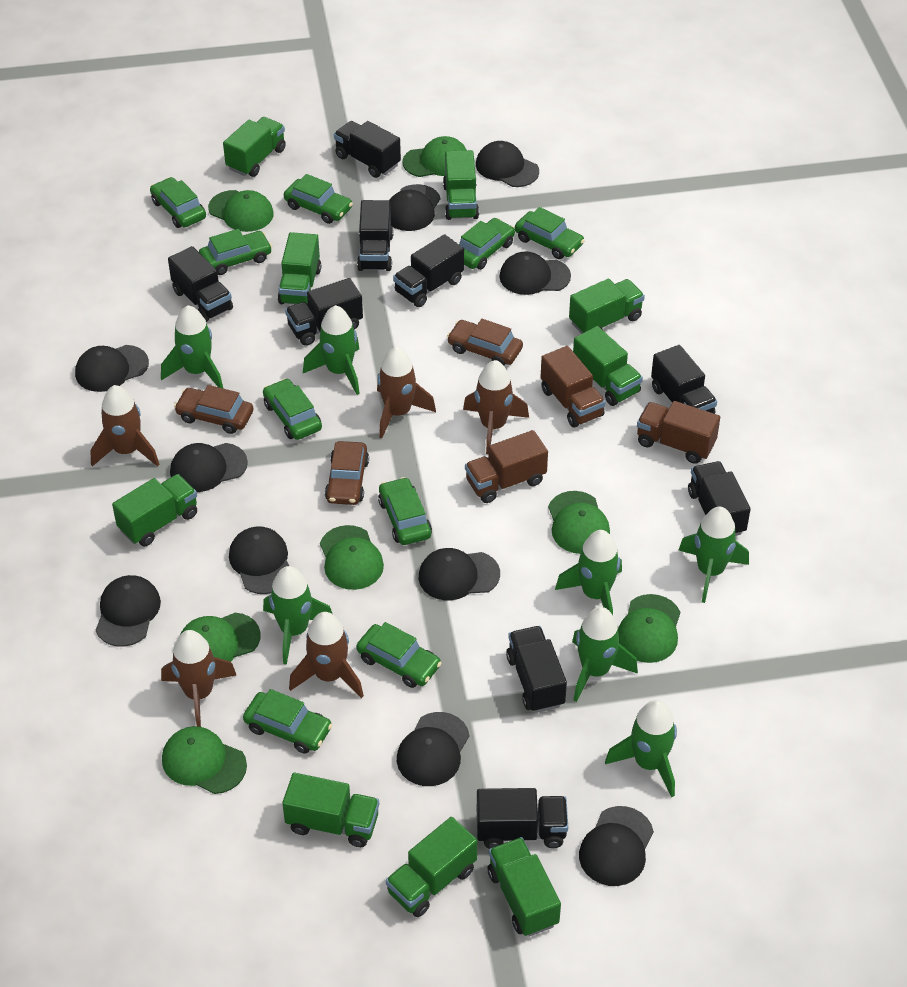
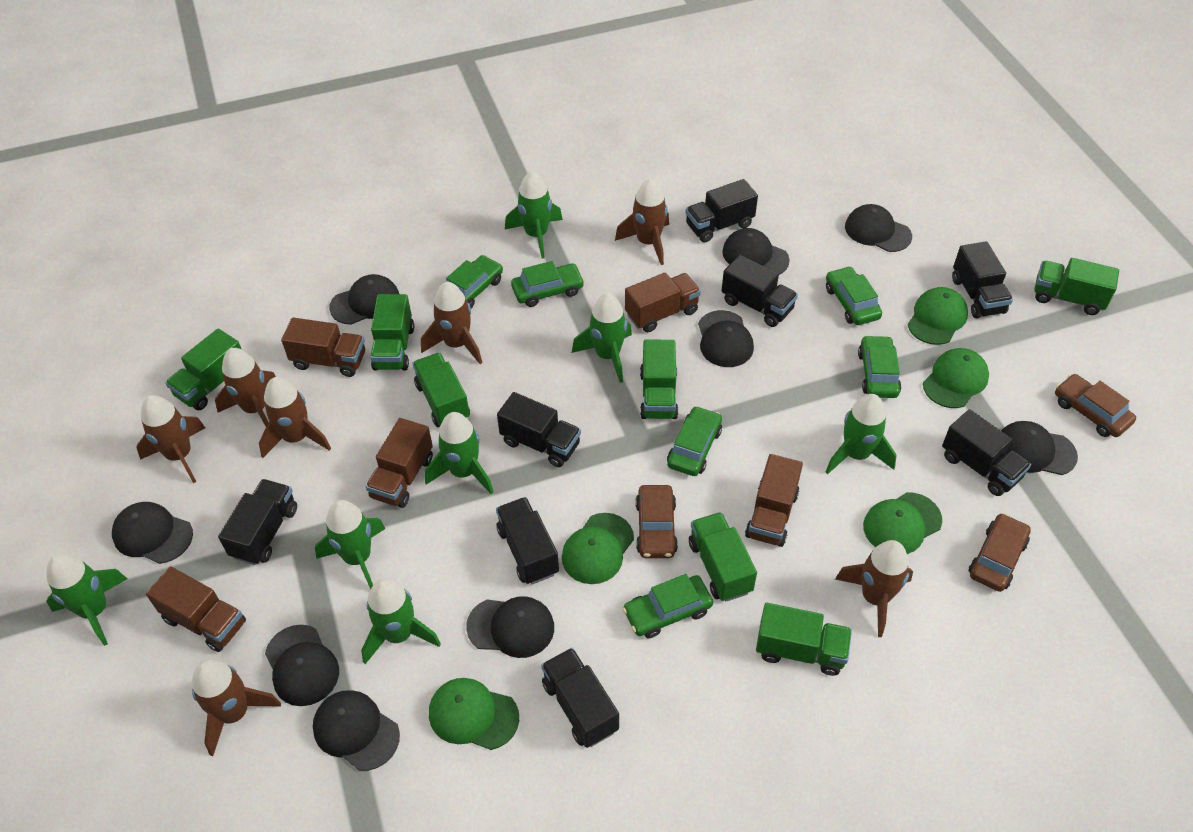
black cap: 10 -> 9
black truck: 9 -> 8
brown rocket: 5 -> 7
brown truck: 3 -> 5
green cap: 7 -> 5
green car: 9 -> 6
green truck: 9 -> 7

